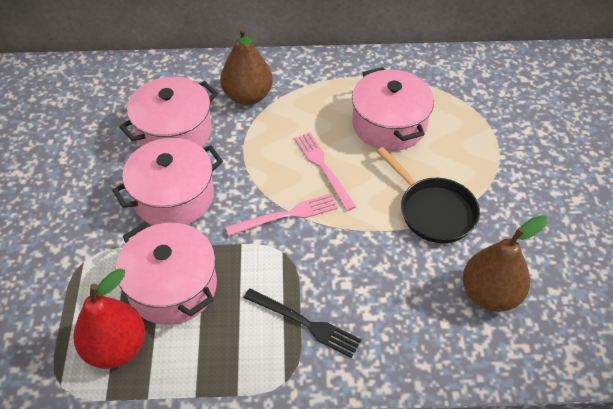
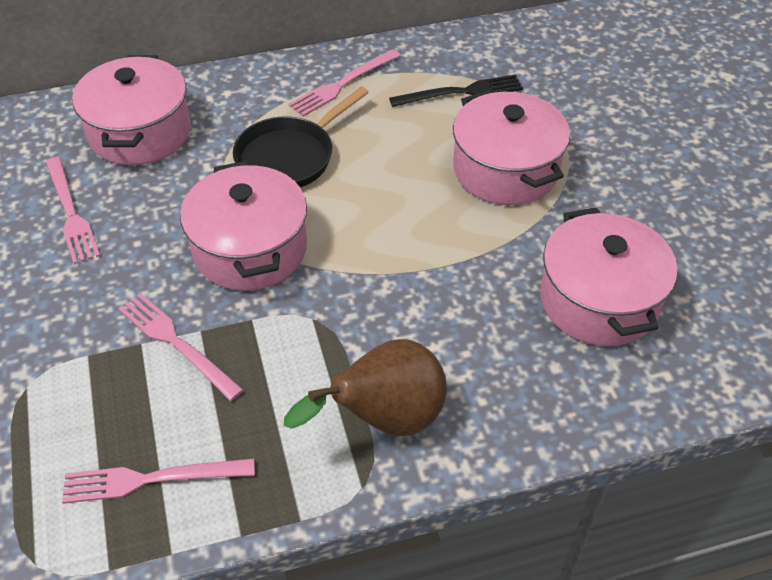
brown pear: 2 -> 1
pink fork: 2 -> 4
red pear: 1 -> 0

